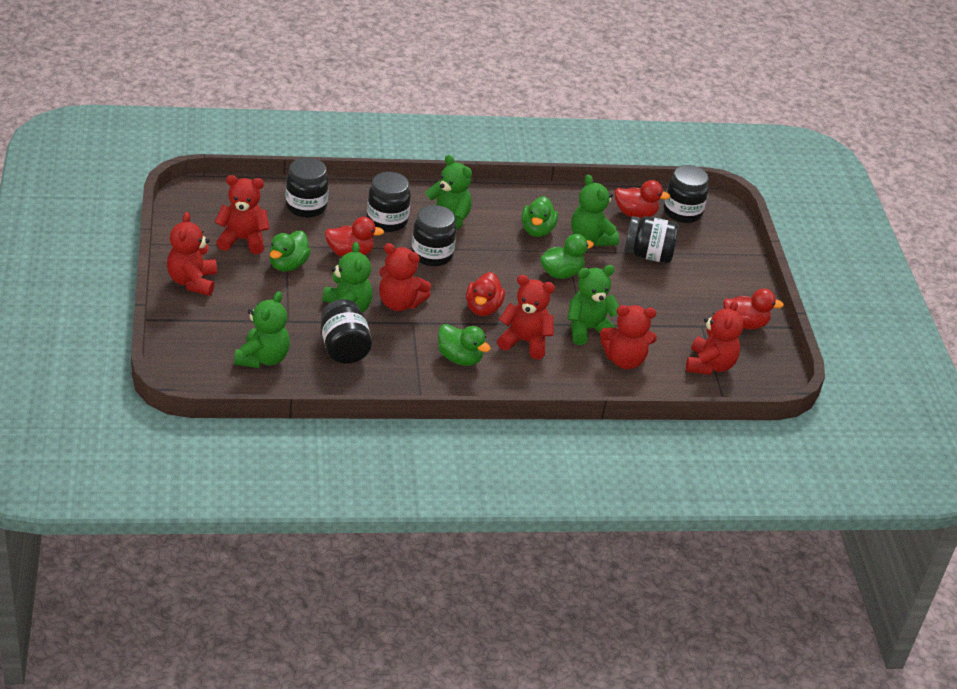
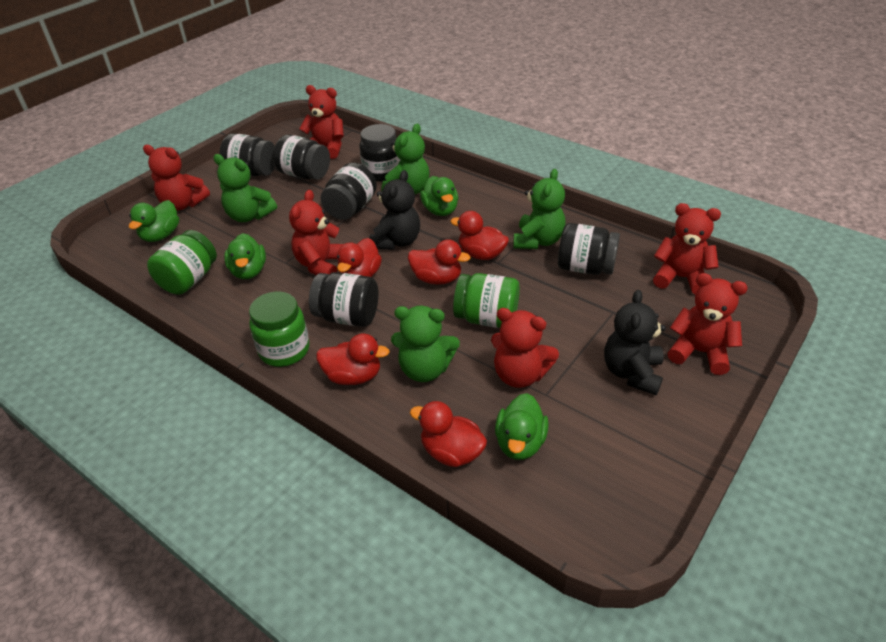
black teddy bear: 0 -> 2
green jar: 0 -> 3
green teddy bear: 5 -> 4
red duck: 4 -> 5

